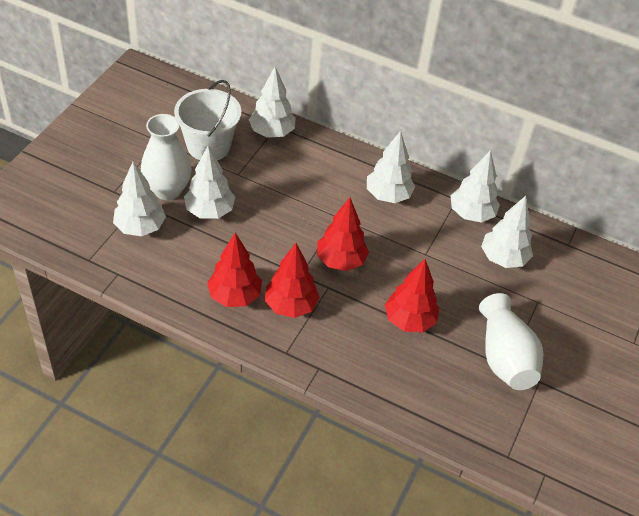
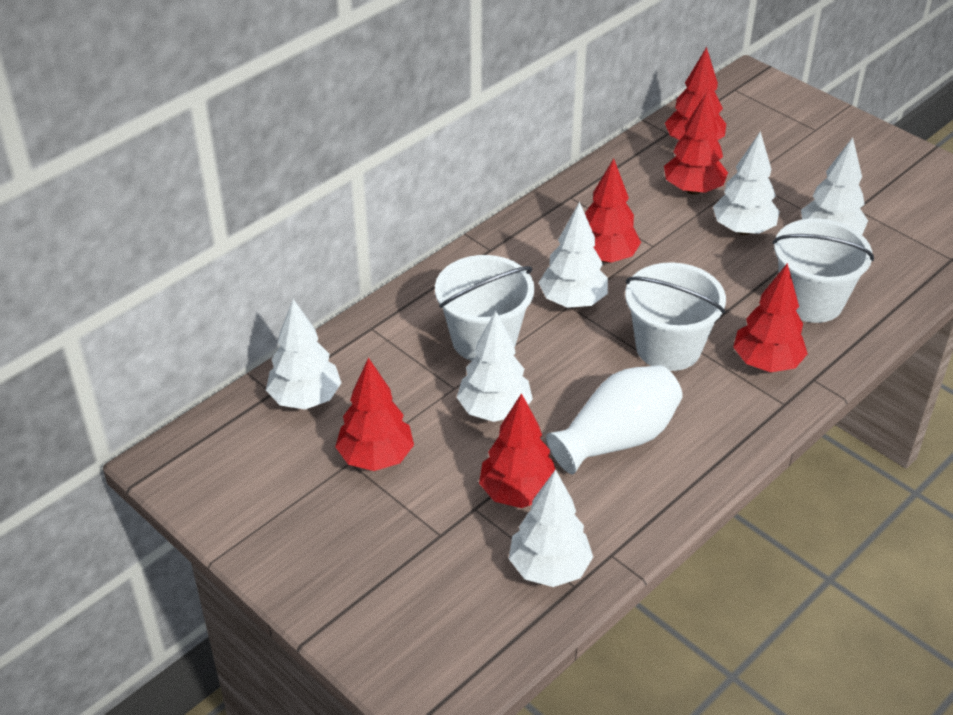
red tree: 4 -> 6
white bucket: 1 -> 3
white vase: 2 -> 1

